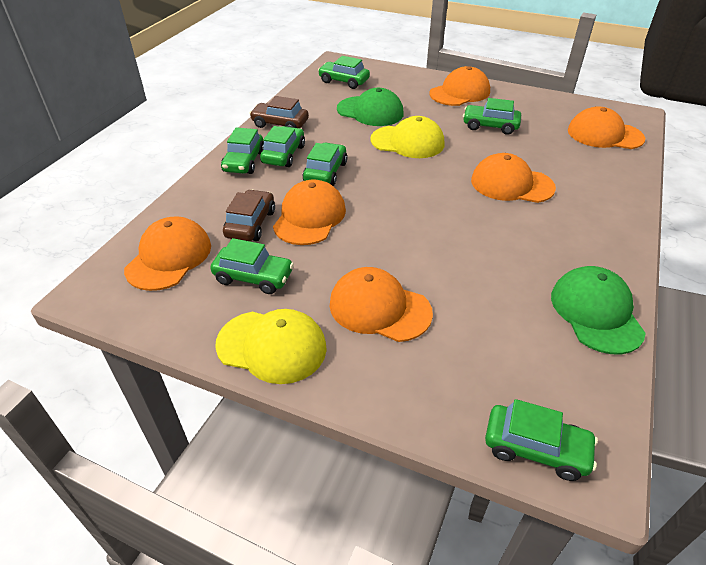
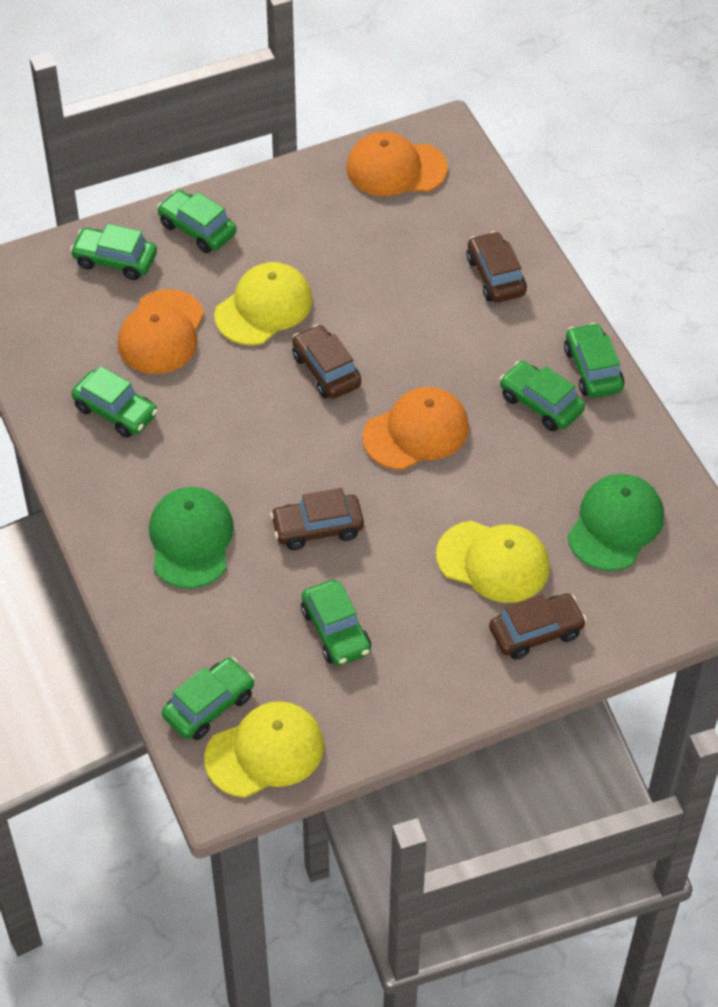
brown car: 2 -> 4
orange cap: 6 -> 3
yellow cap: 2 -> 3

